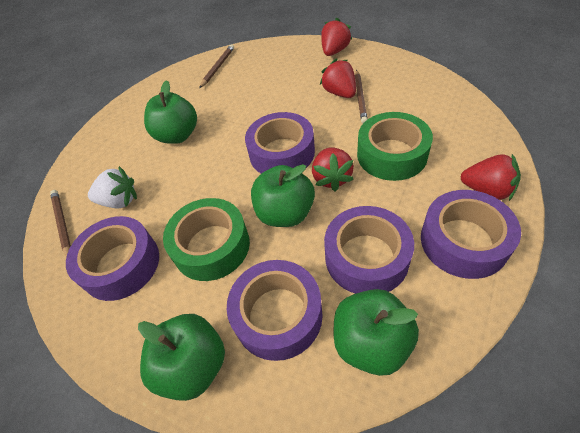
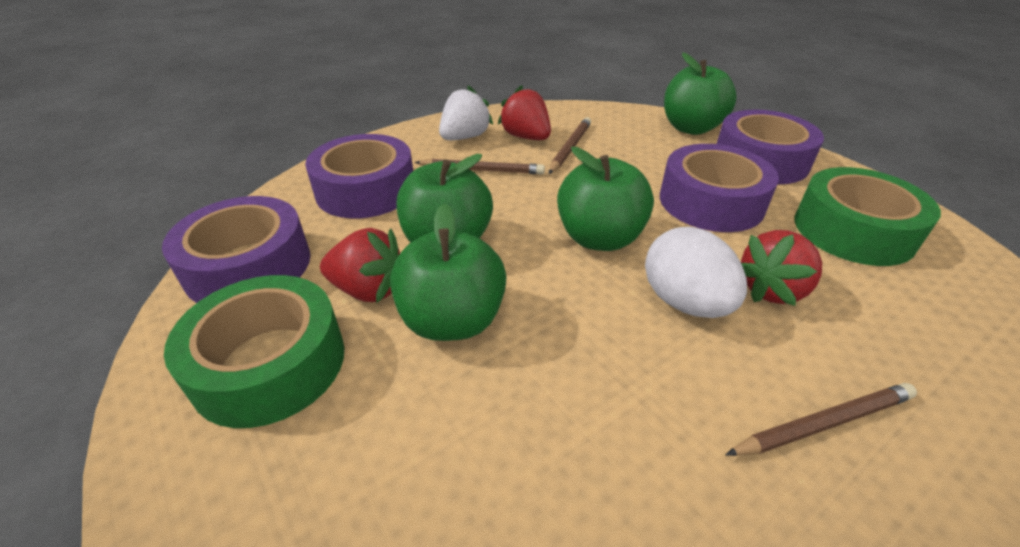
purple tape: 5 -> 4
red strawberry: 4 -> 3
white egg: 0 -> 1

